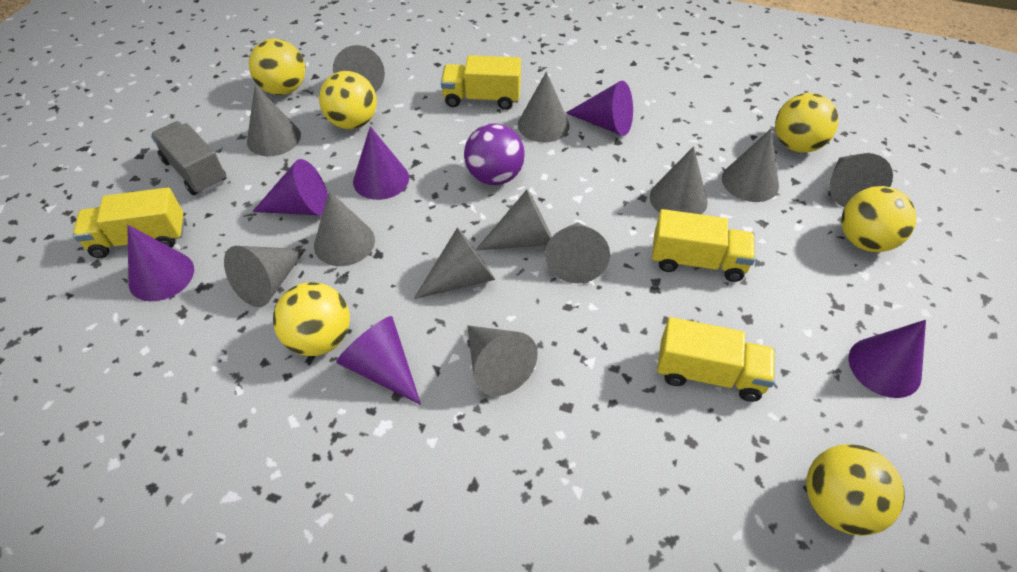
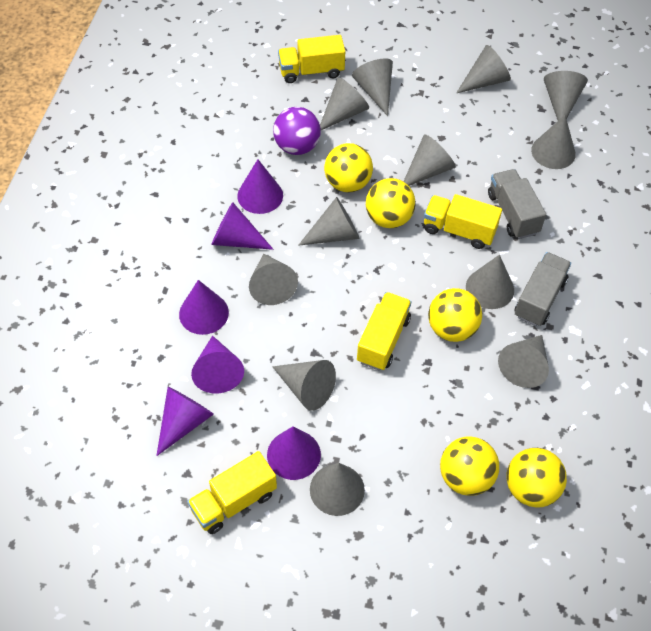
grey truck: 1 -> 2
yellow ball: 6 -> 5

